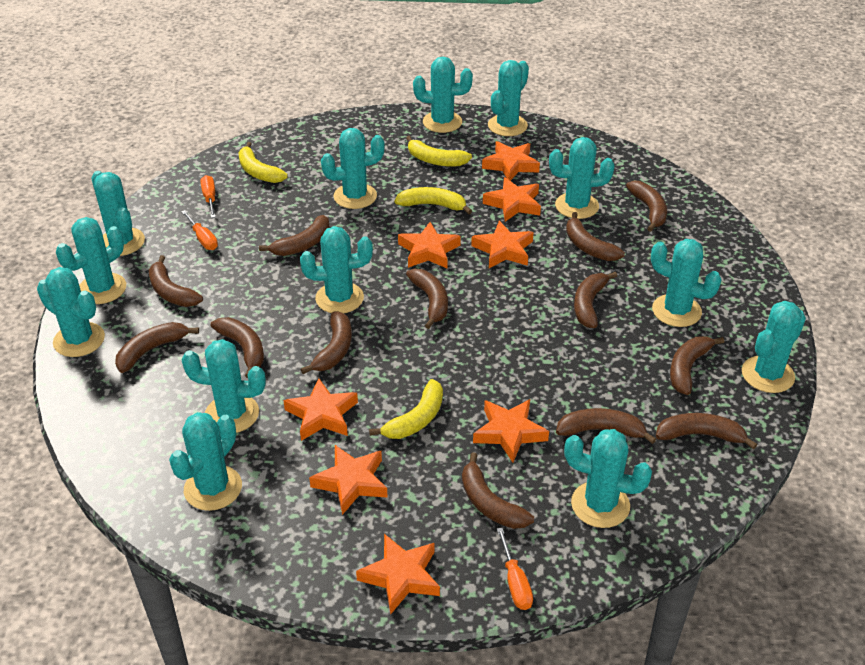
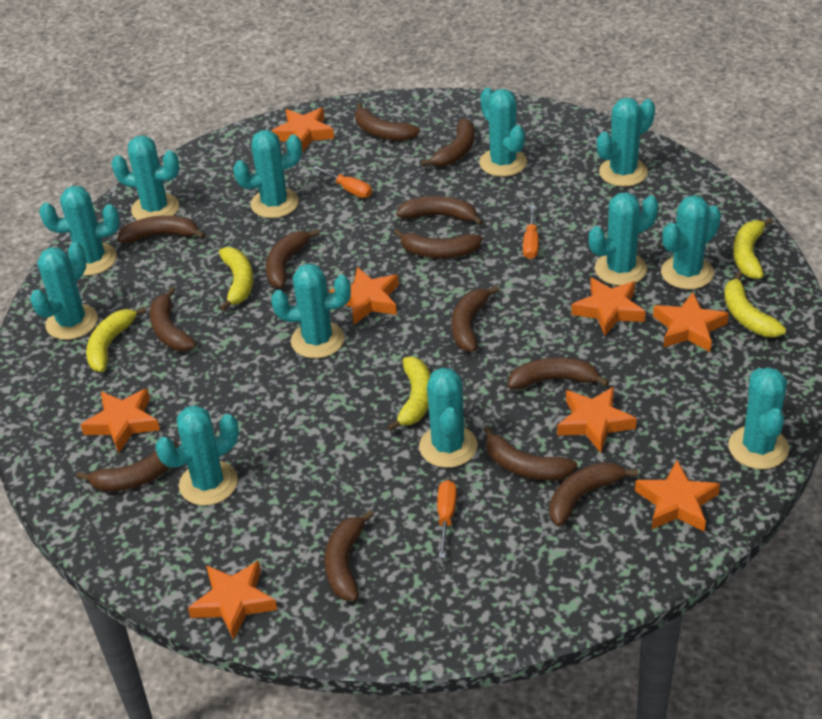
turquoise cactus: 13 -> 12
yellow banana: 4 -> 5

